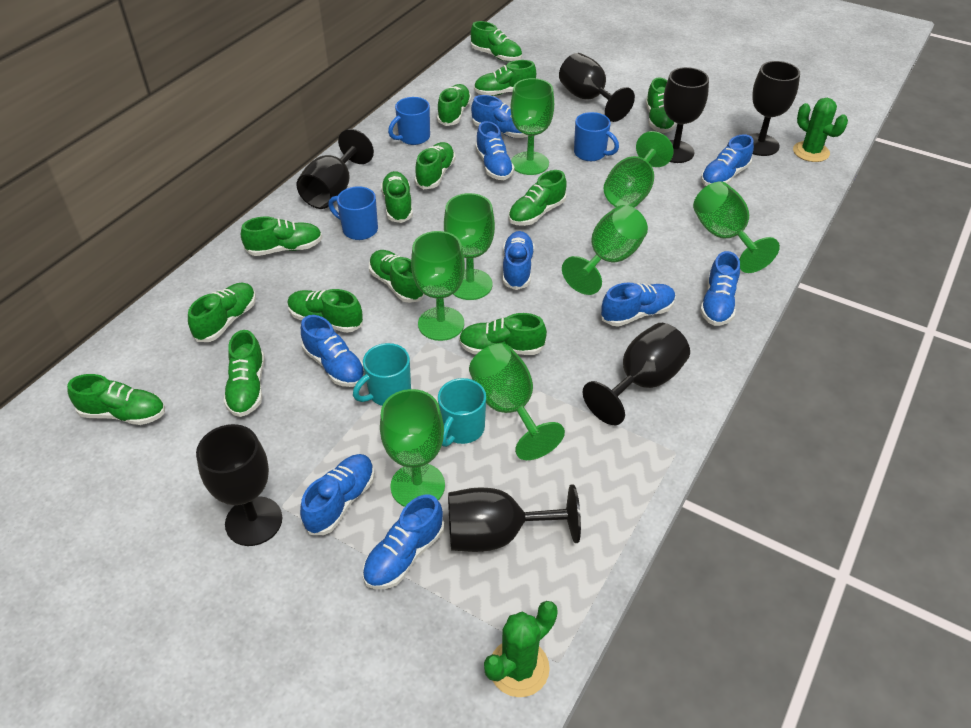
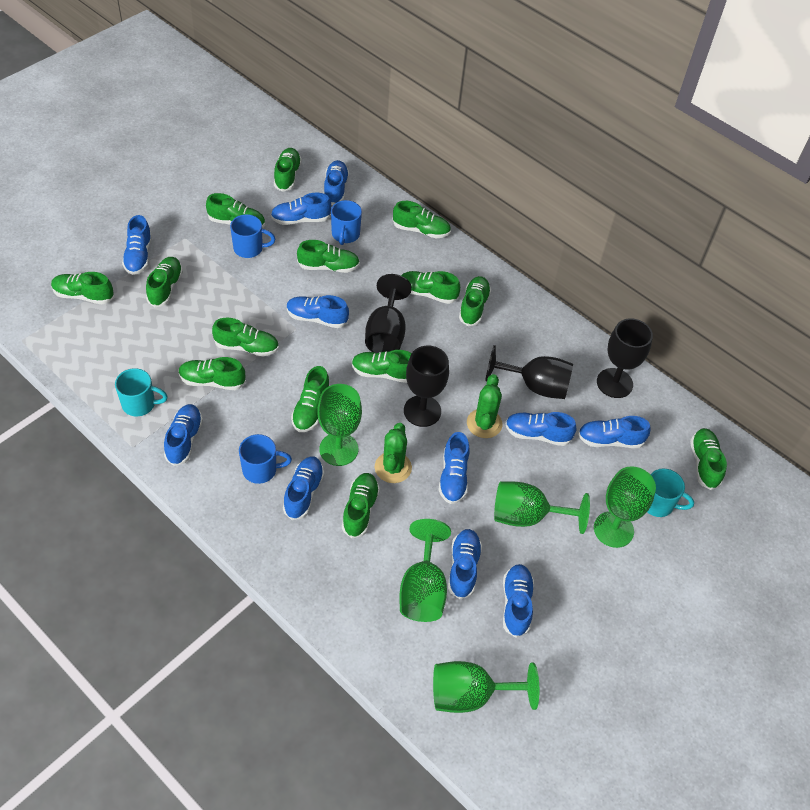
black goblet: 7 -> 4
blue shoe: 9 -> 11
green goblet: 8 -> 5

